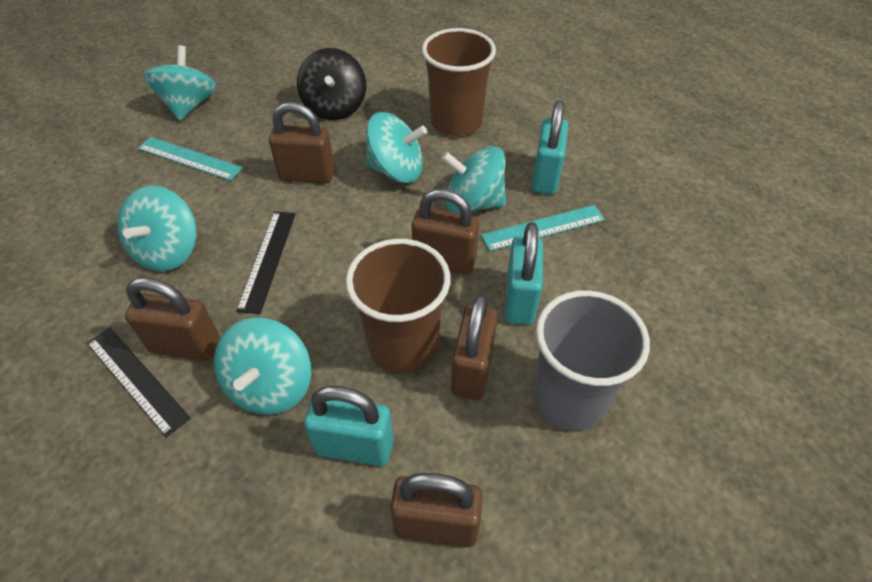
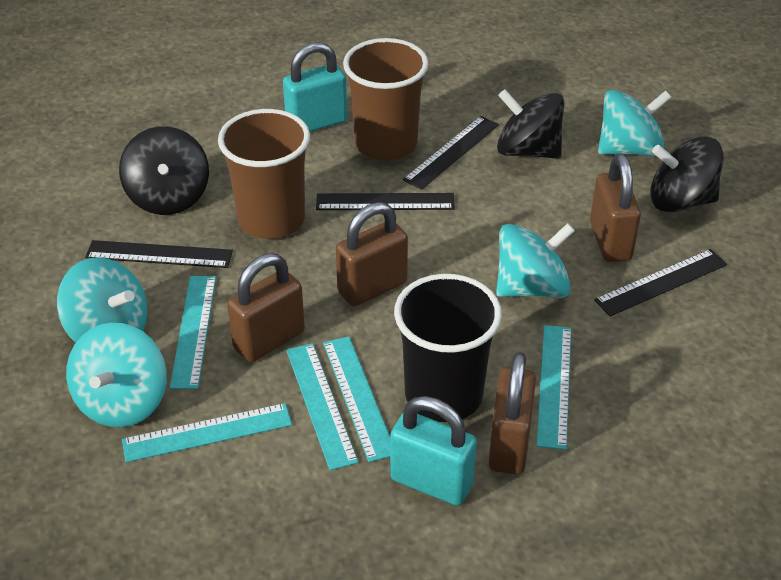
black cup: 0 -> 1
black ruler: 2 -> 4
black spinning top: 1 -> 3
brown padlock: 5 -> 4
grey cup: 1 -> 0
turquoise padlock: 3 -> 2
turquoise ruler: 2 -> 5
turquoise spinning top: 5 -> 4

